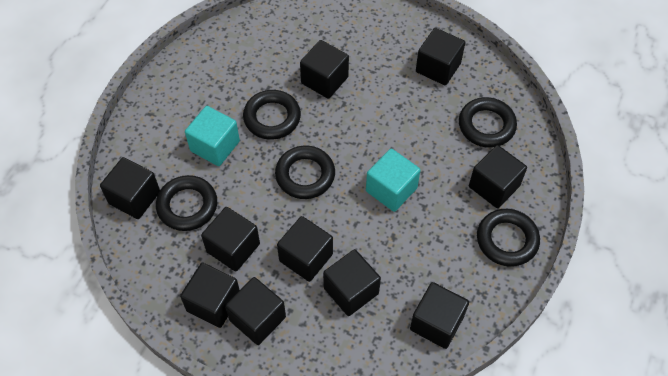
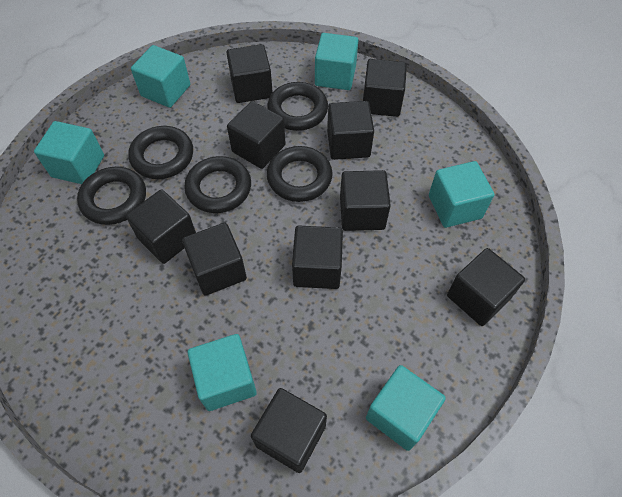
turquoise cube: 2 -> 6

